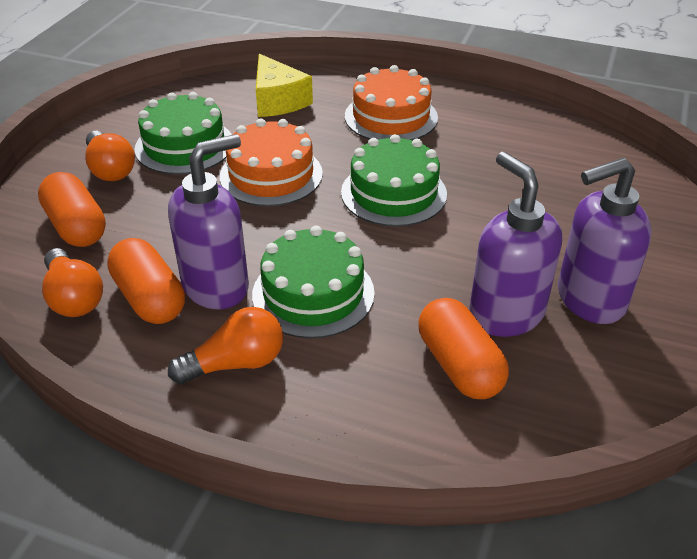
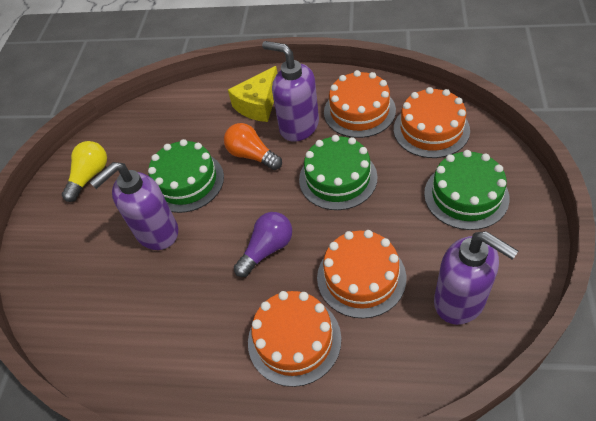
orange cake: 2 -> 4
orange capsule: 3 -> 0
orange light bulb: 3 -> 1
purple light bulb: 0 -> 1
yellow light bulb: 0 -> 1

